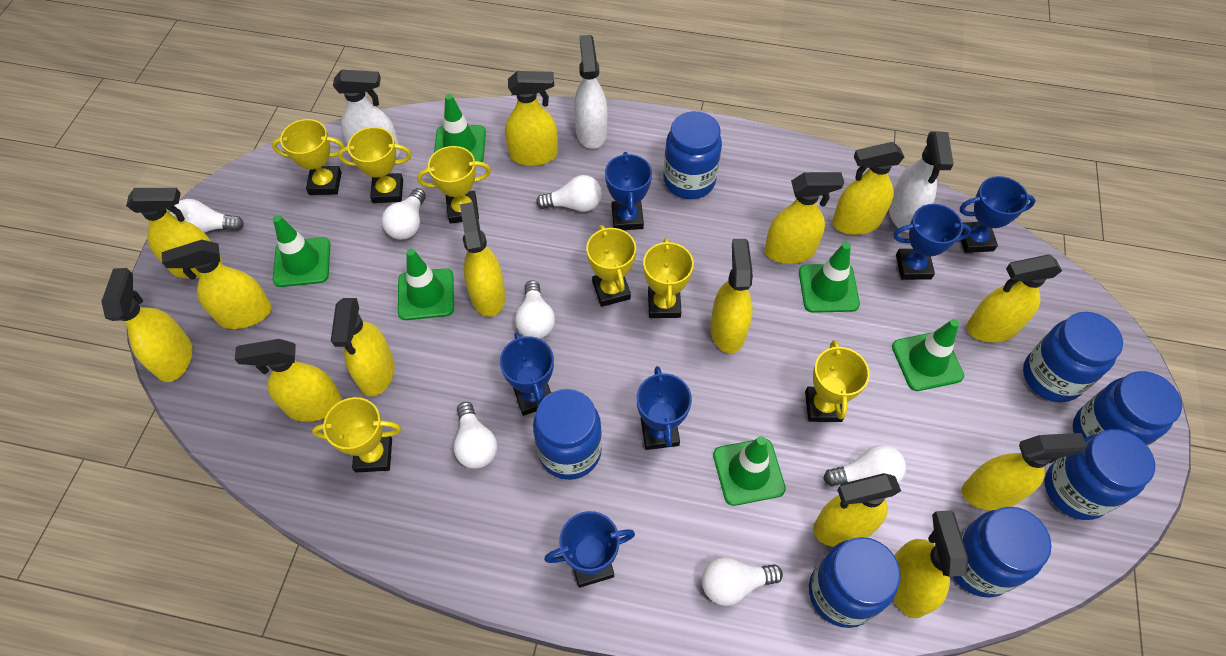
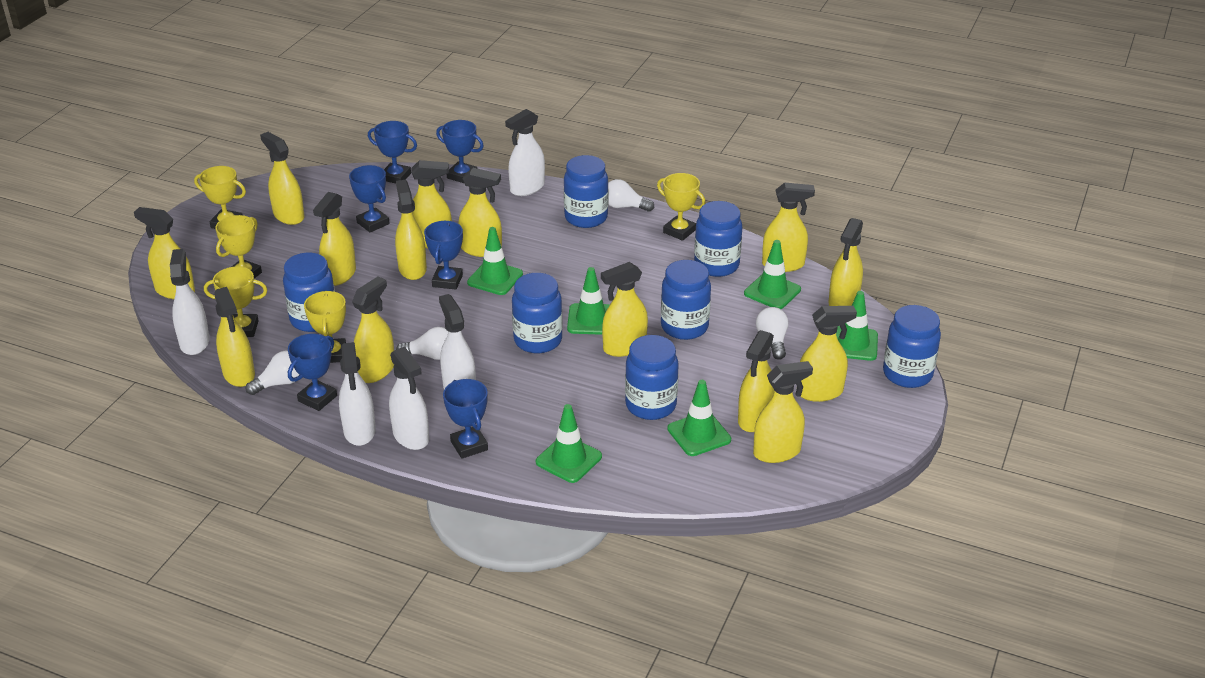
white light bulb: 7 -> 4
white spray bottle: 3 -> 5
yellow trophy: 7 -> 5

